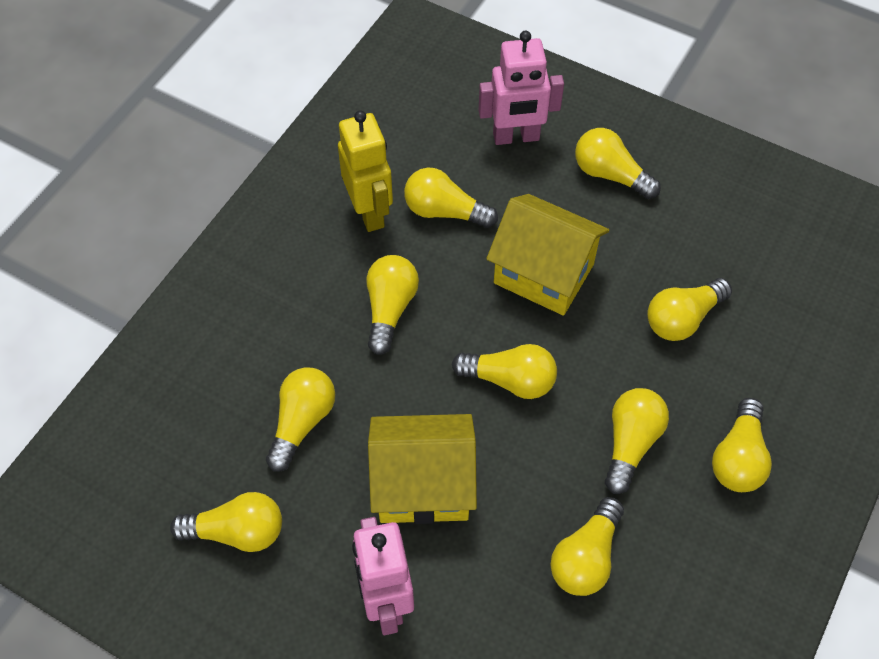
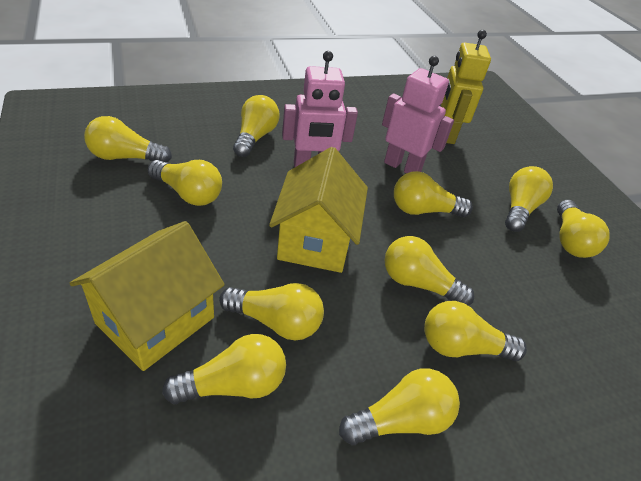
yellow light bulb: 10 -> 11

